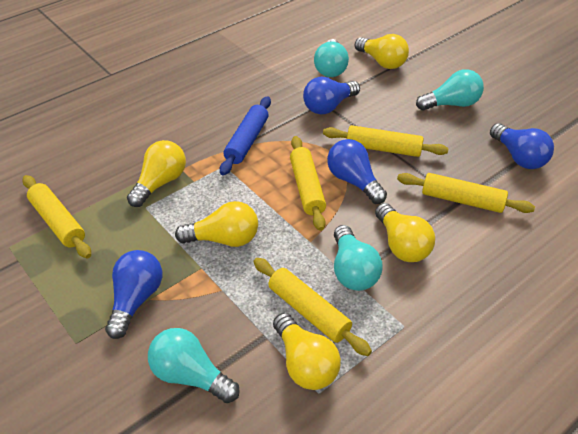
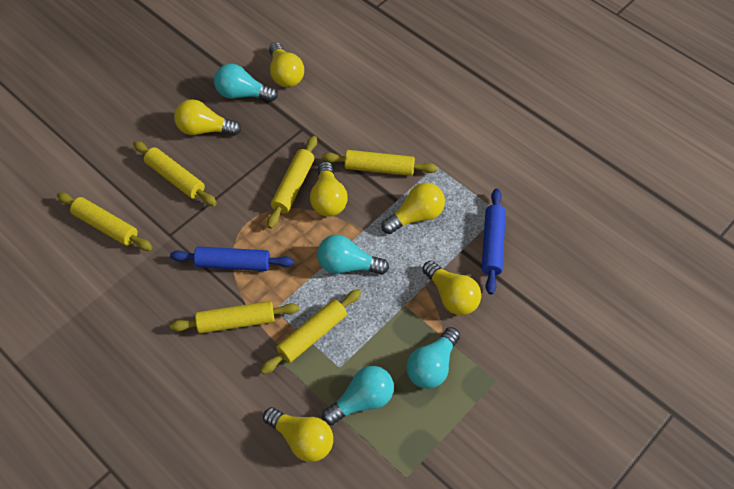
blue light bulb: 4 -> 0
blue rolling pin: 1 -> 2
yellow light bulb: 5 -> 6
yellow rolling pin: 5 -> 6

